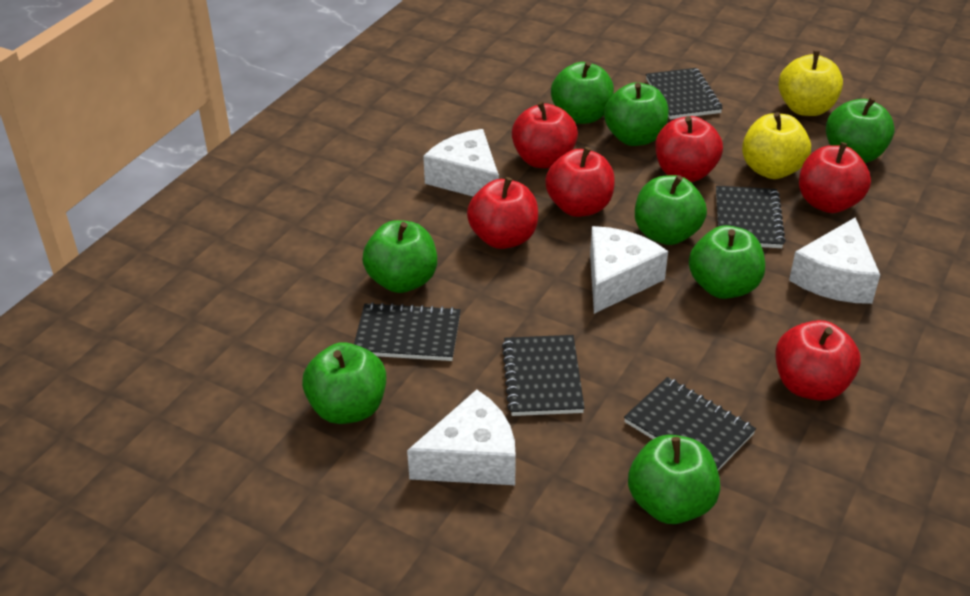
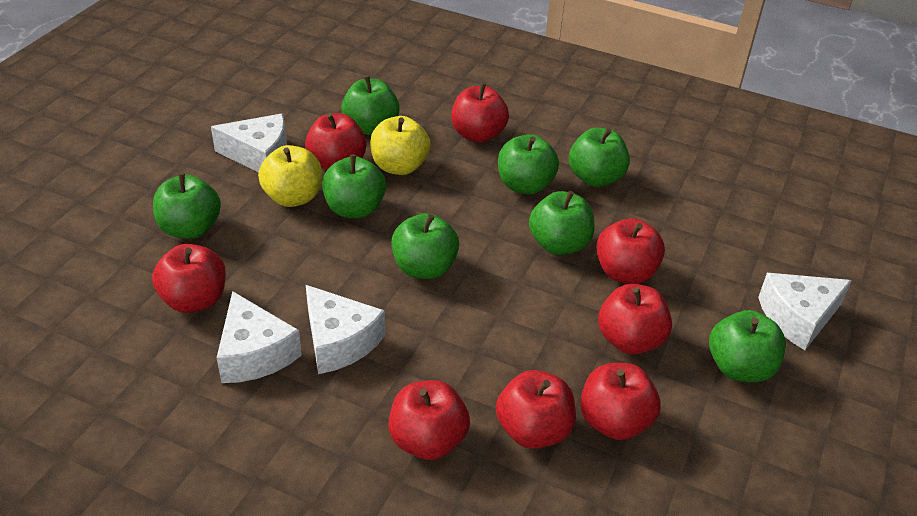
black notebook: 5 -> 0
red apple: 6 -> 8

